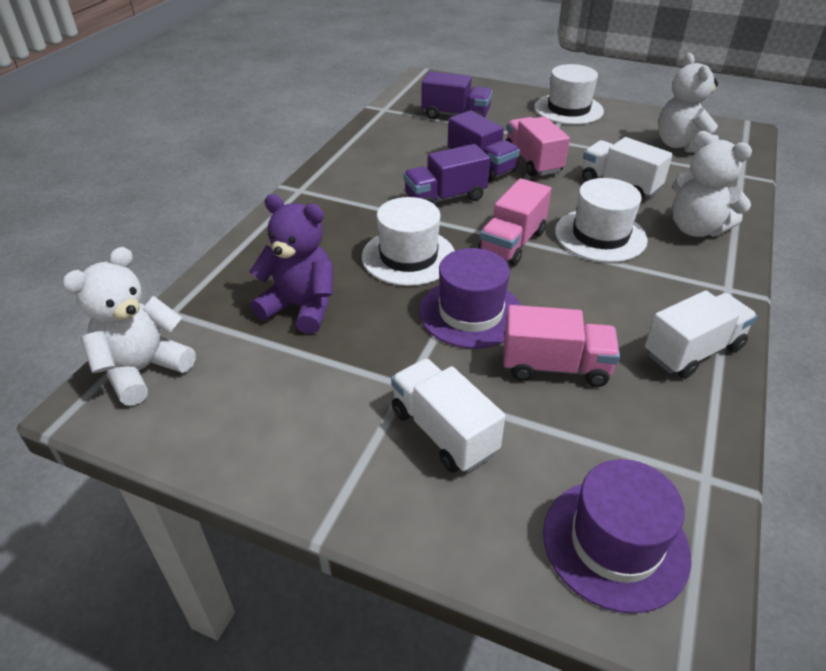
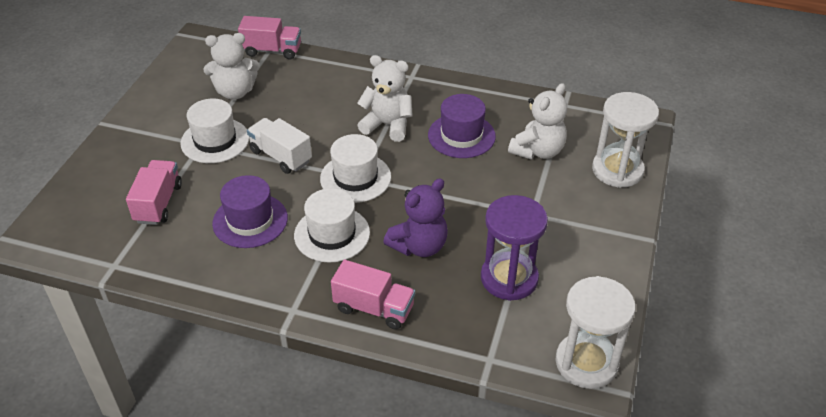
purple hourglass: 0 -> 1
purple truck: 3 -> 0
white hourglass: 0 -> 2
white truck: 3 -> 1

